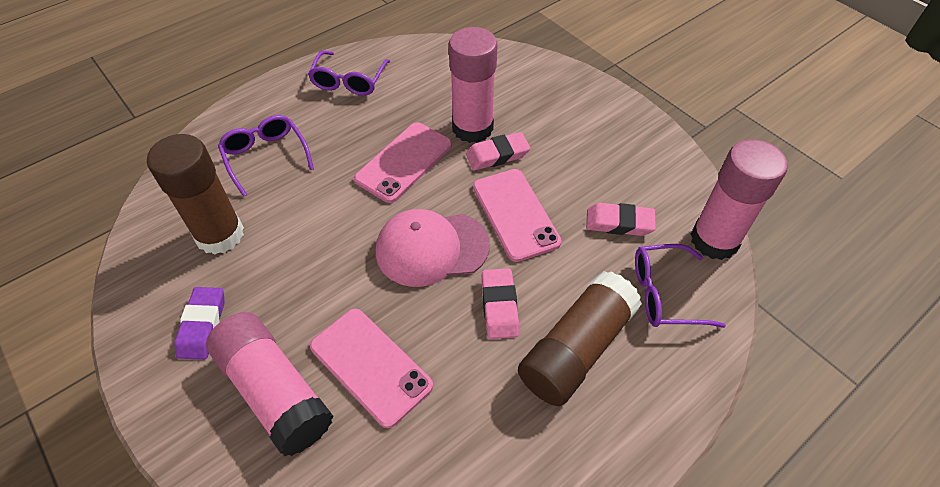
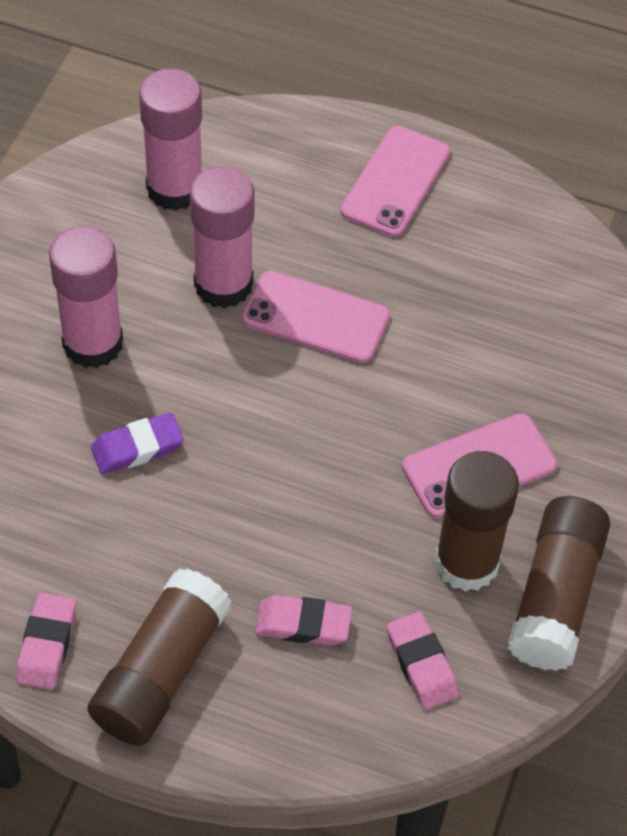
brown glue stick: 2 -> 3
pink cap: 1 -> 0
purple glasses: 3 -> 0

